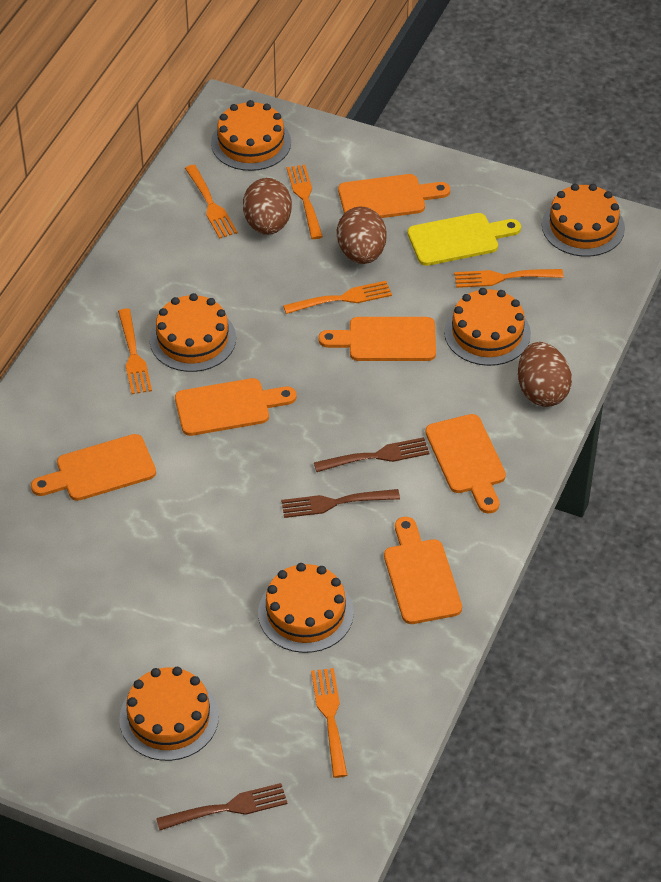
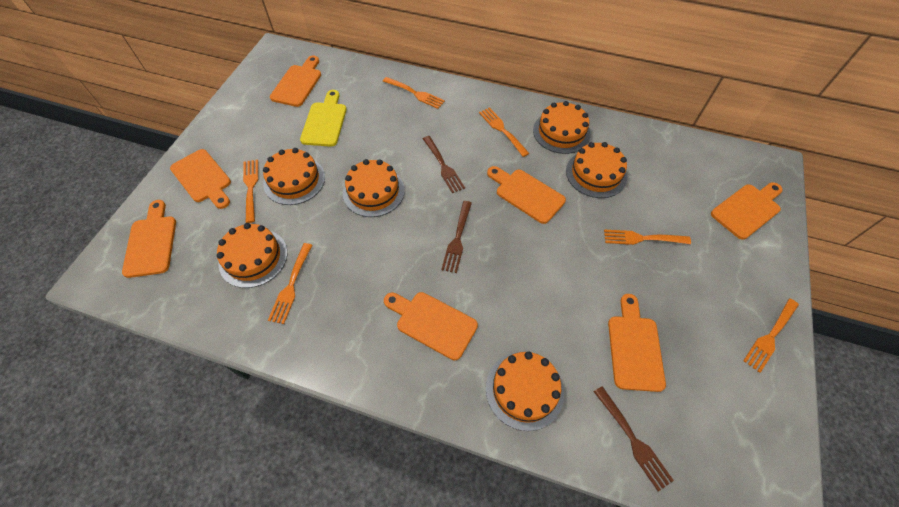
brown egg: 3 -> 0
orange cutting board: 6 -> 7

